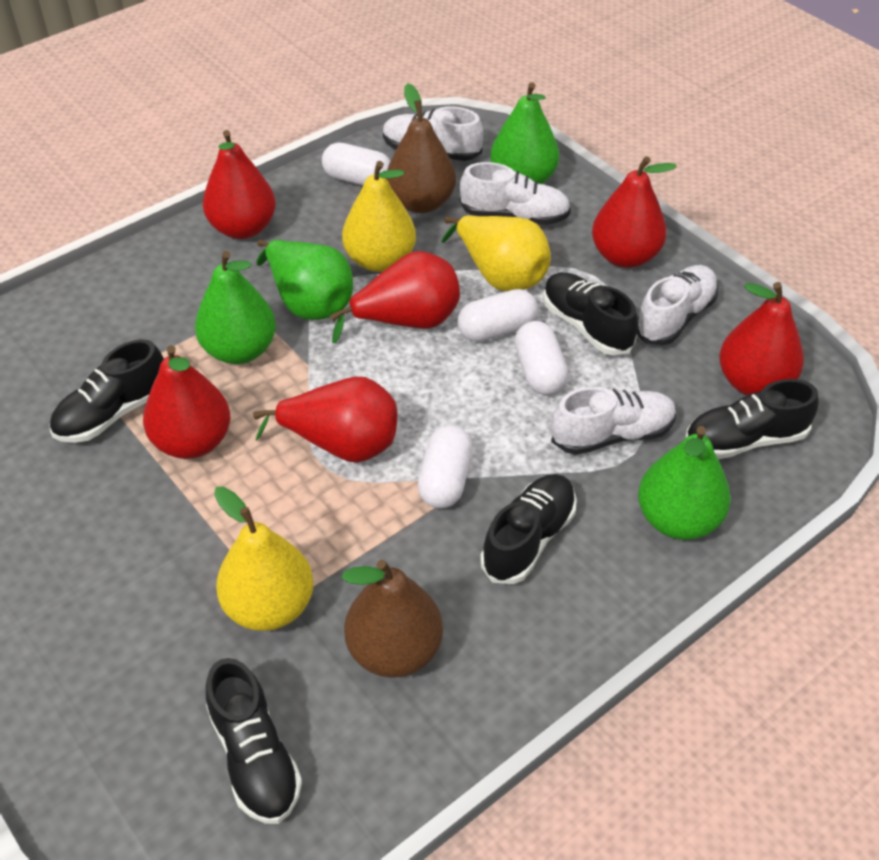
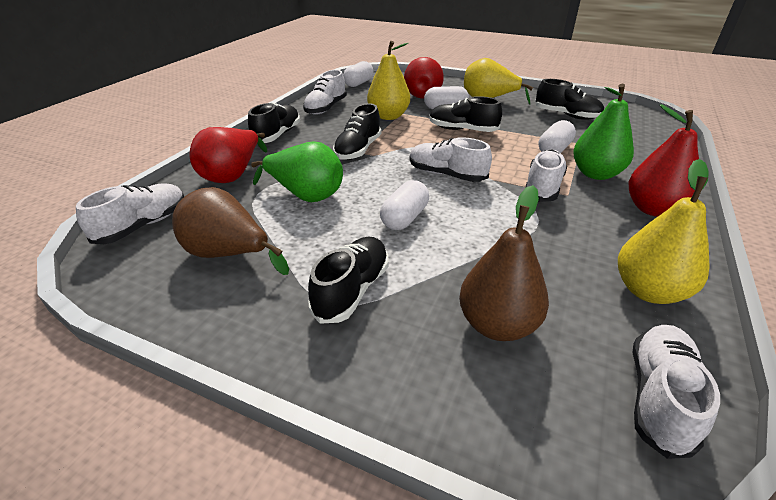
green pear: 4 -> 2
red pear: 6 -> 3
white shoe: 4 -> 5

